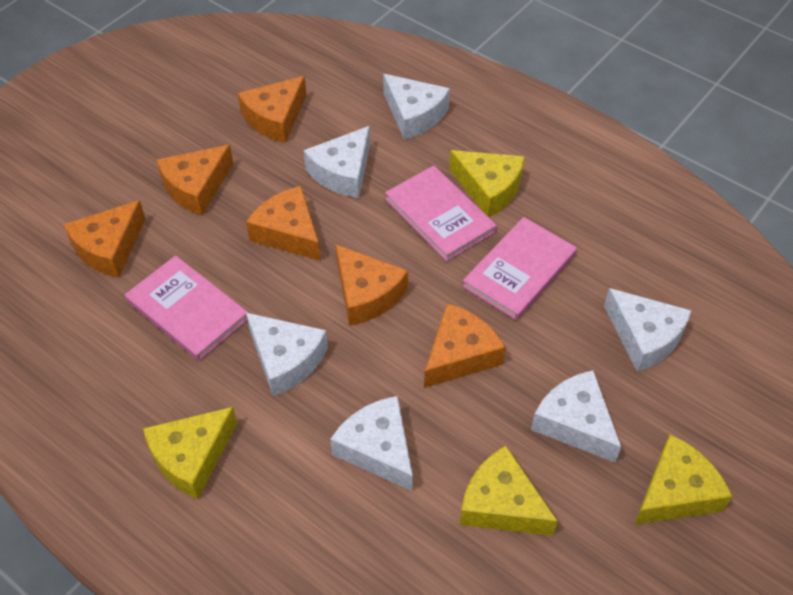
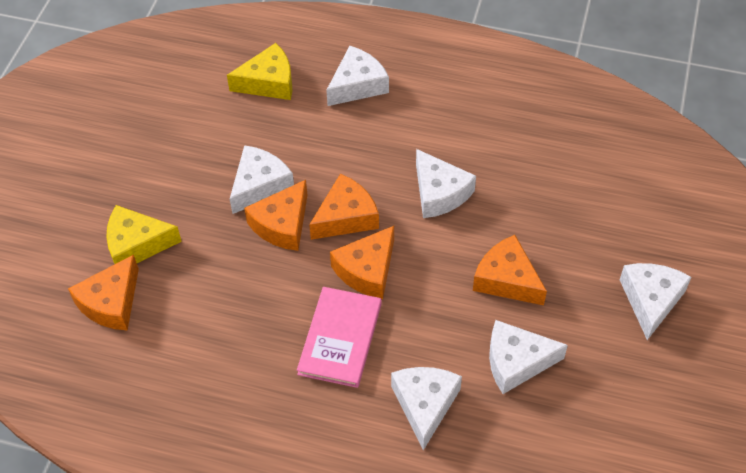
orange cheese: 6 -> 5
pink book: 3 -> 1
yellow cheese: 4 -> 2

